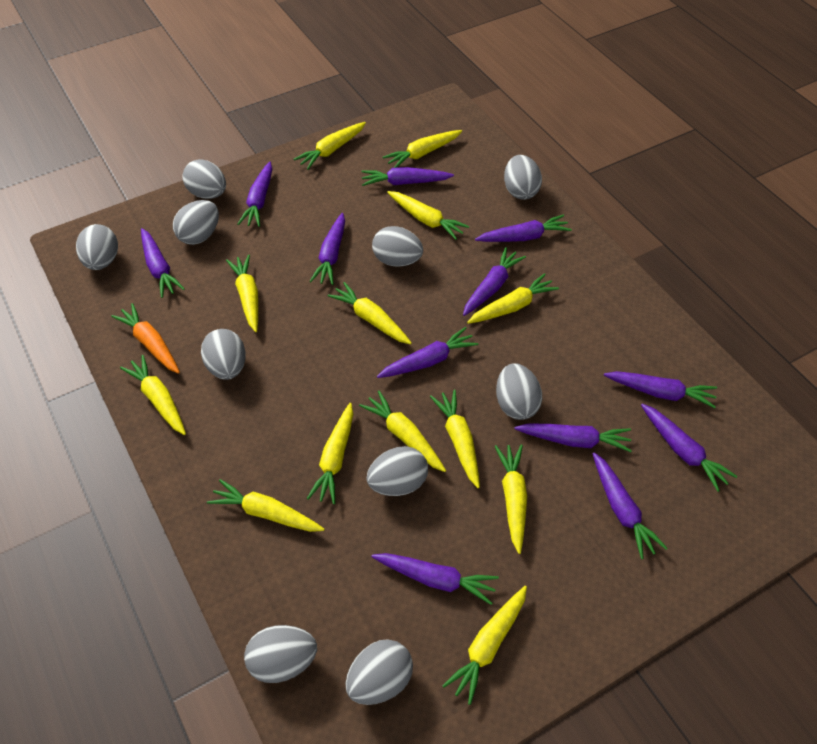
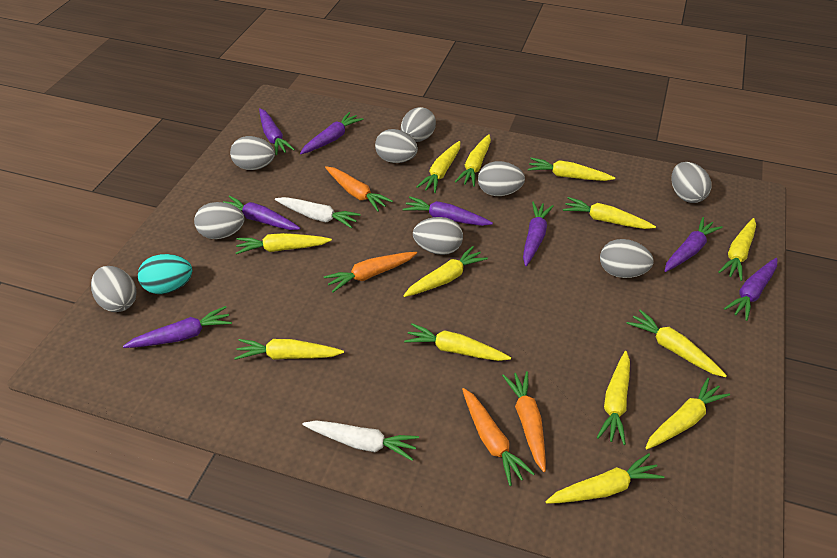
grey egg: 10 -> 9
orange carrot: 1 -> 4
purple carrot: 12 -> 8
turquoise egg: 0 -> 1
white carrot: 0 -> 2

